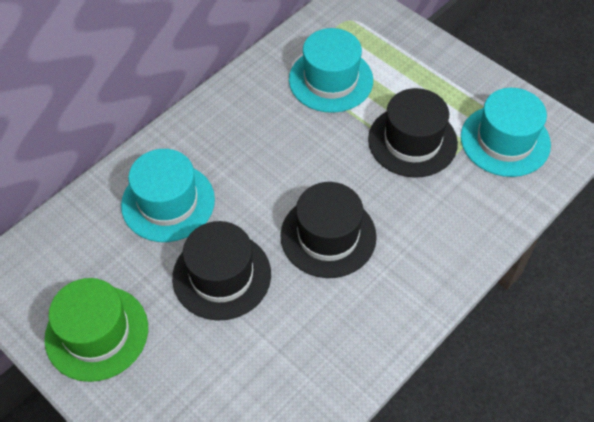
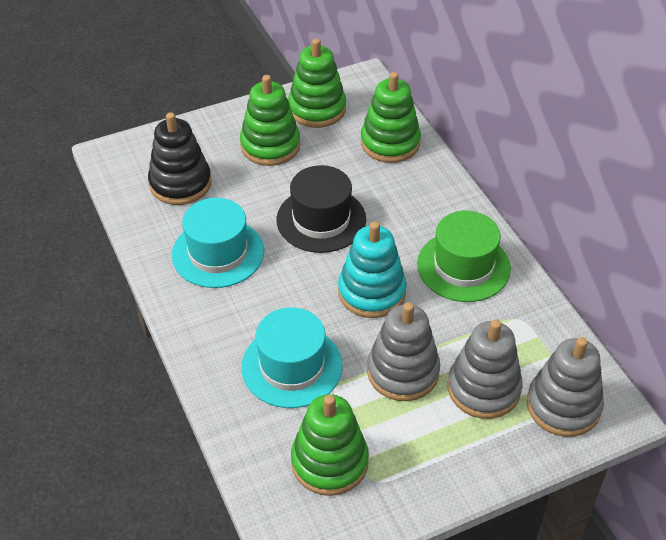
black hat: 3 -> 1
black stacking toy: 0 -> 1
green stacking toy: 0 -> 4
grey stacking toy: 0 -> 3
turquoise hat: 3 -> 2
turquoise stacking toy: 0 -> 1

